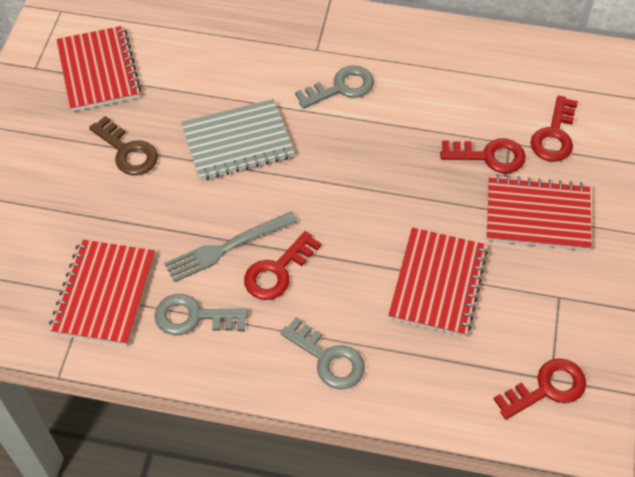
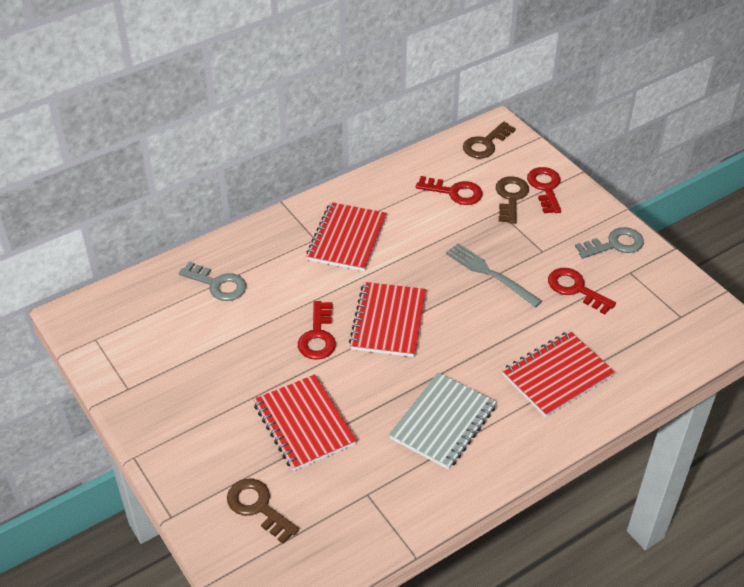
brown key: 1 -> 3
grey key: 3 -> 2

